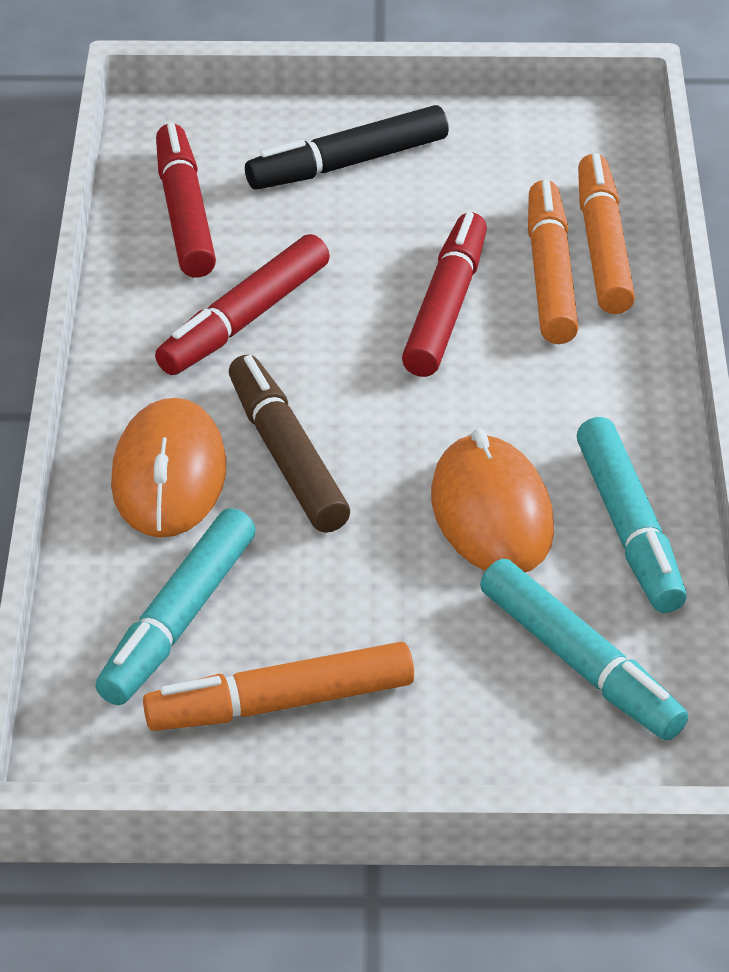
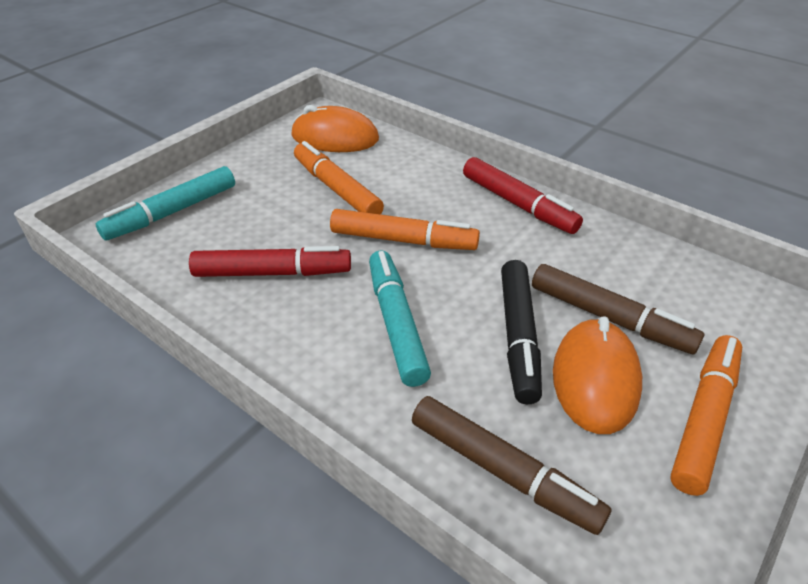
brown marker: 1 -> 2
red marker: 3 -> 2
turquoise marker: 3 -> 2

